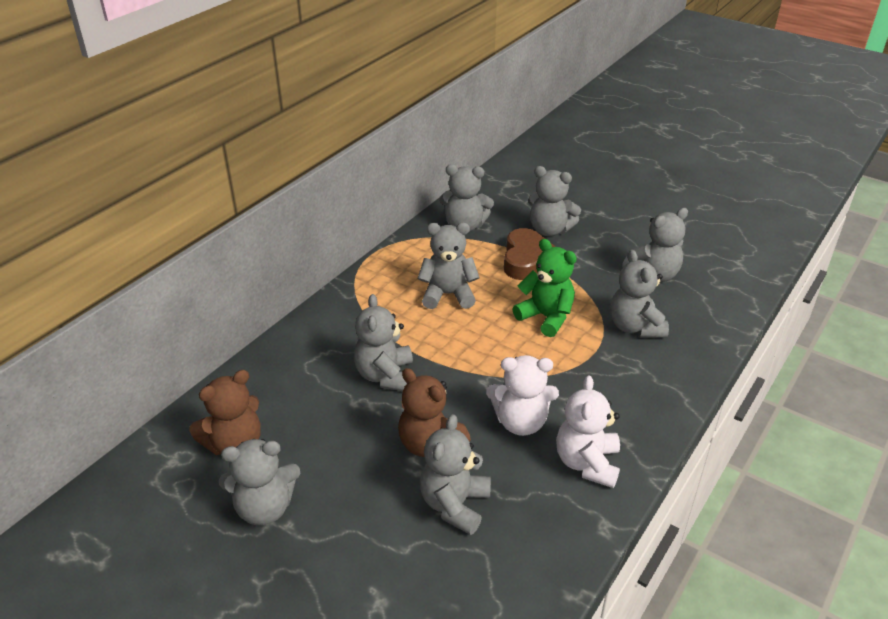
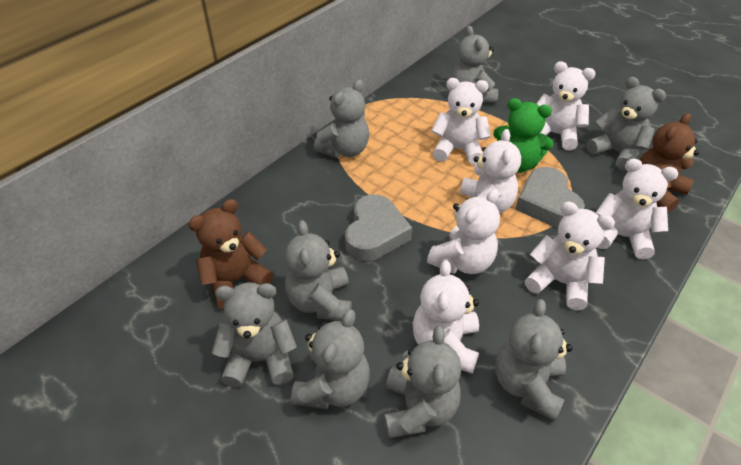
brown heart: 1 -> 0
grey heart: 0 -> 2
white teddy bear: 2 -> 7

